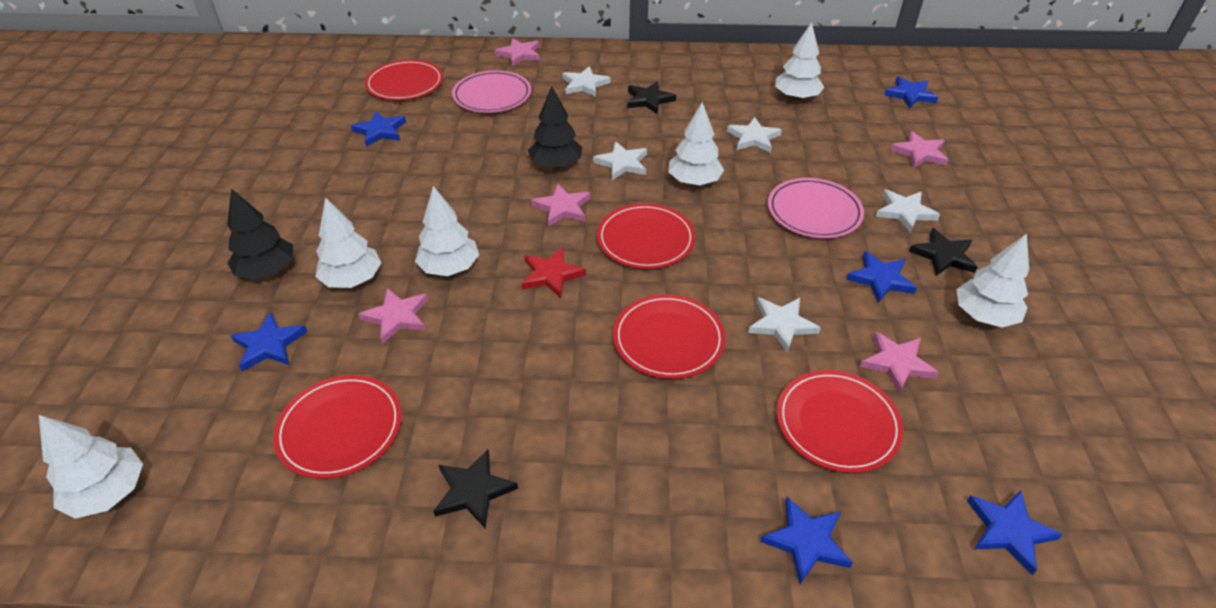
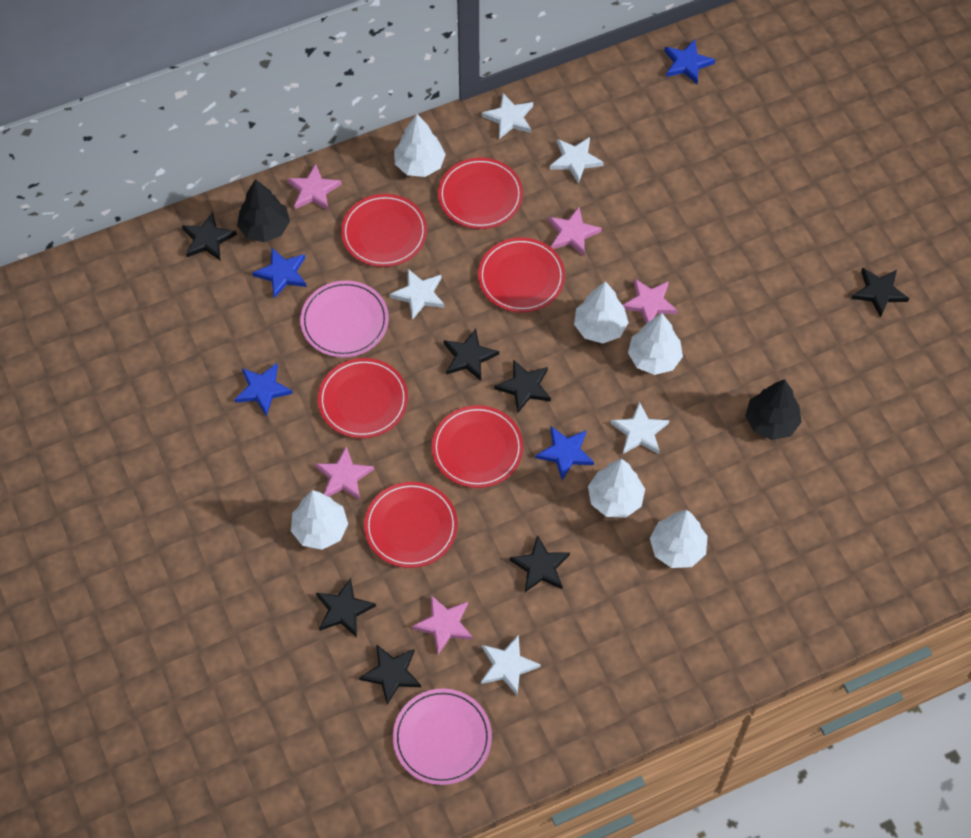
black star: 3 -> 7
blue star: 6 -> 4
red plate: 5 -> 6
red star: 1 -> 0

